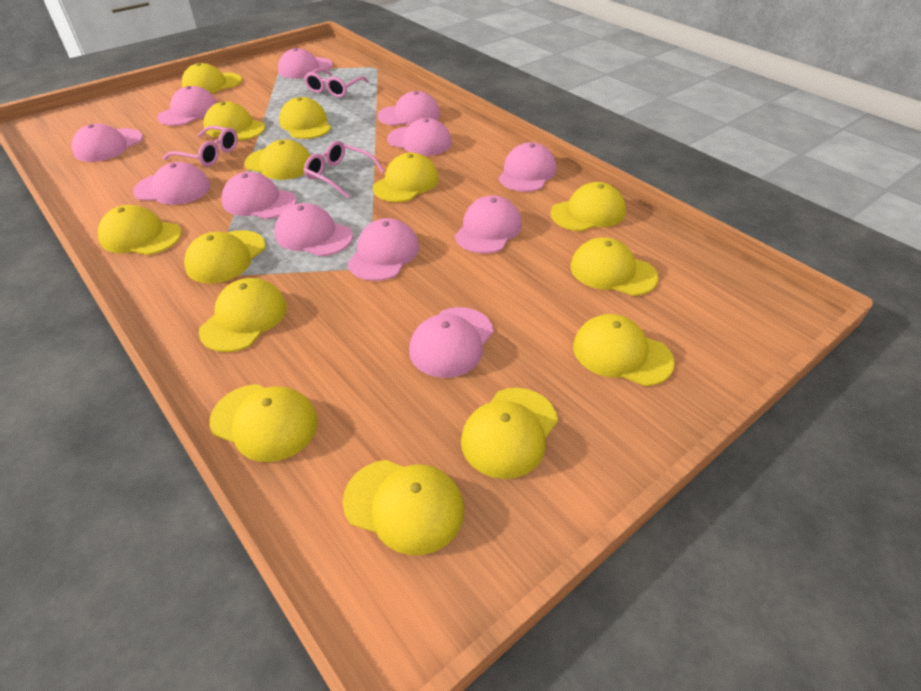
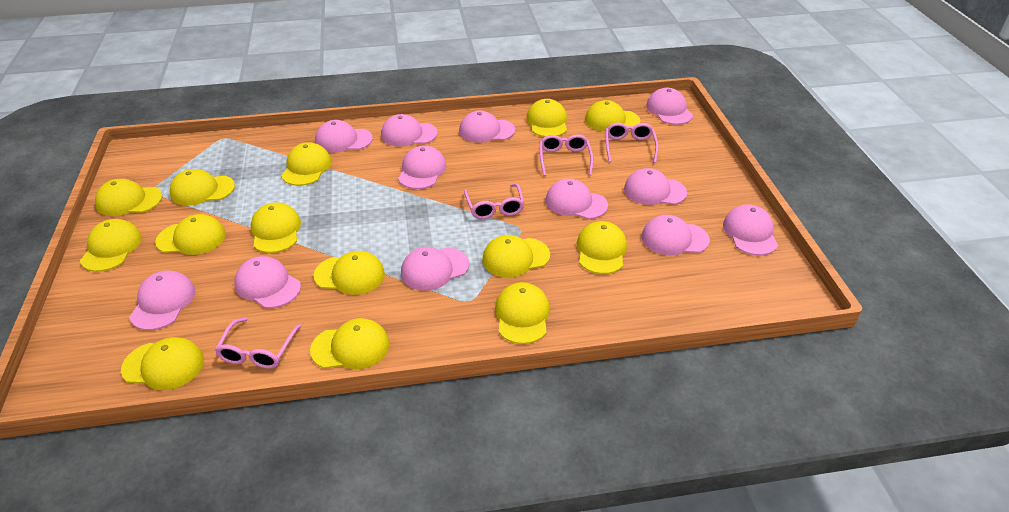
pink glasses: 3 -> 4

